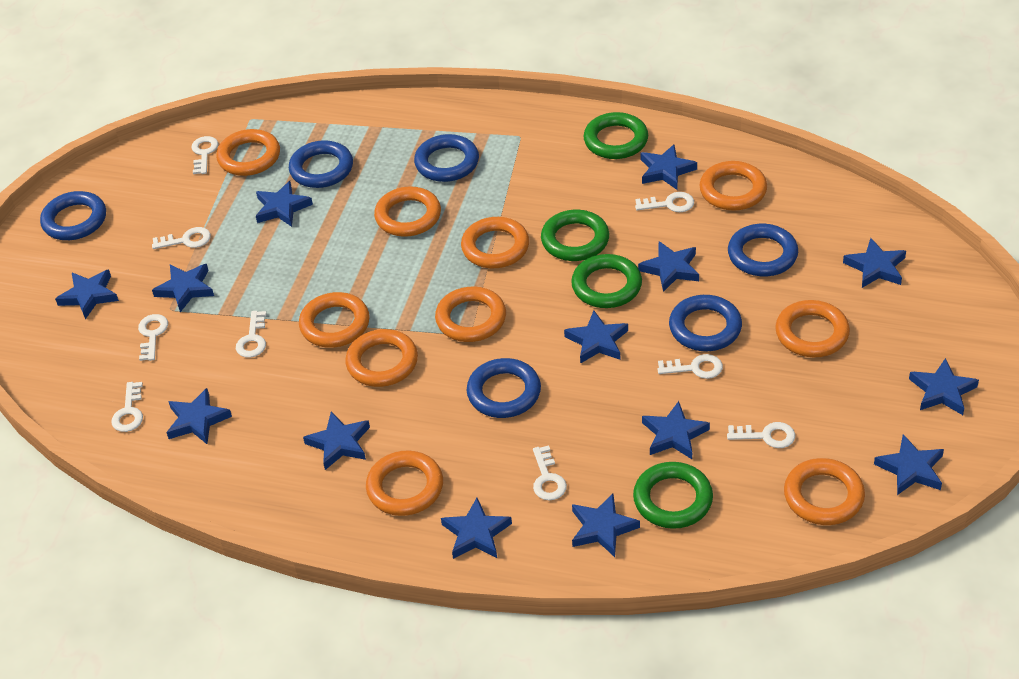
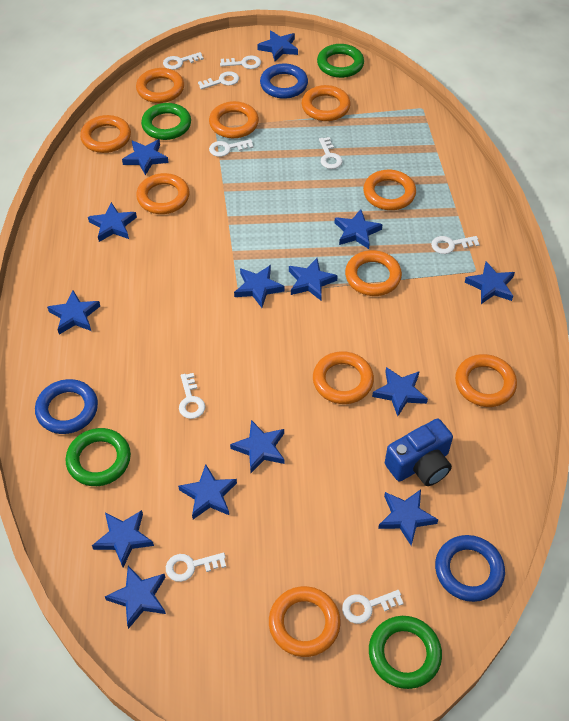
blue camera: 0 -> 1
blue ring: 6 -> 3

